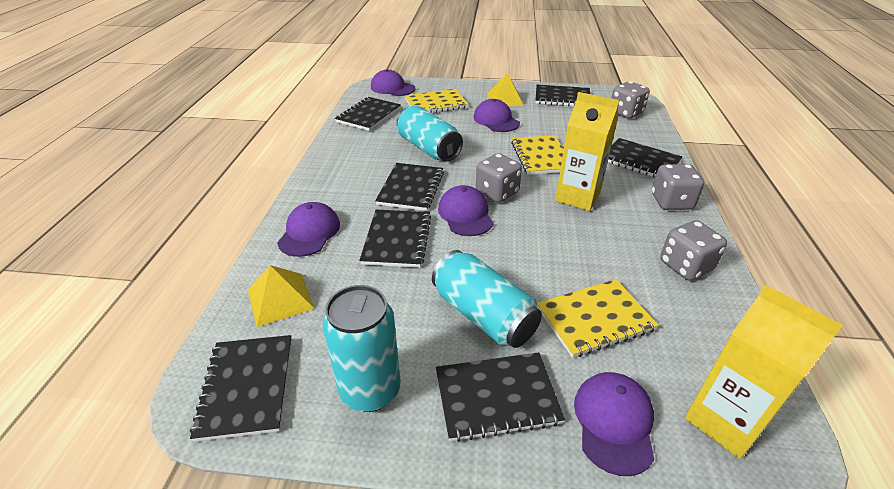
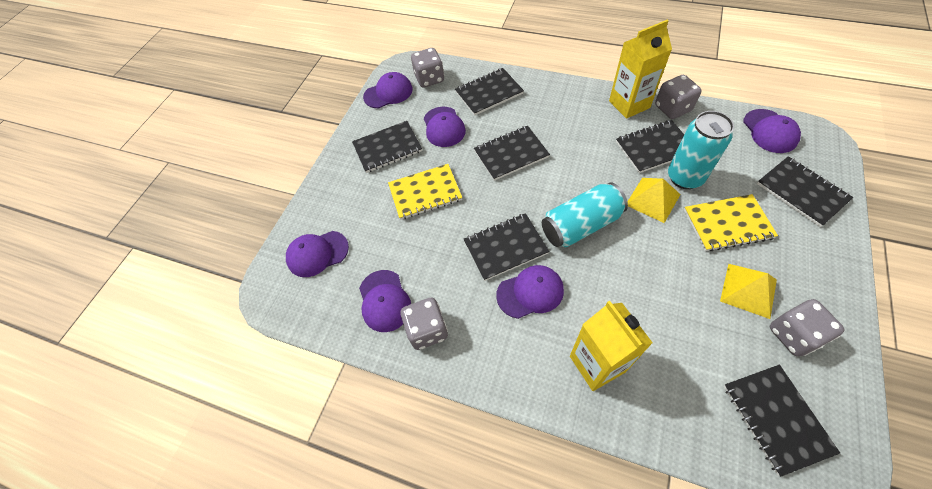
purple cap: 5 -> 6
turquoise can: 3 -> 2
yellow notebook: 3 -> 2

